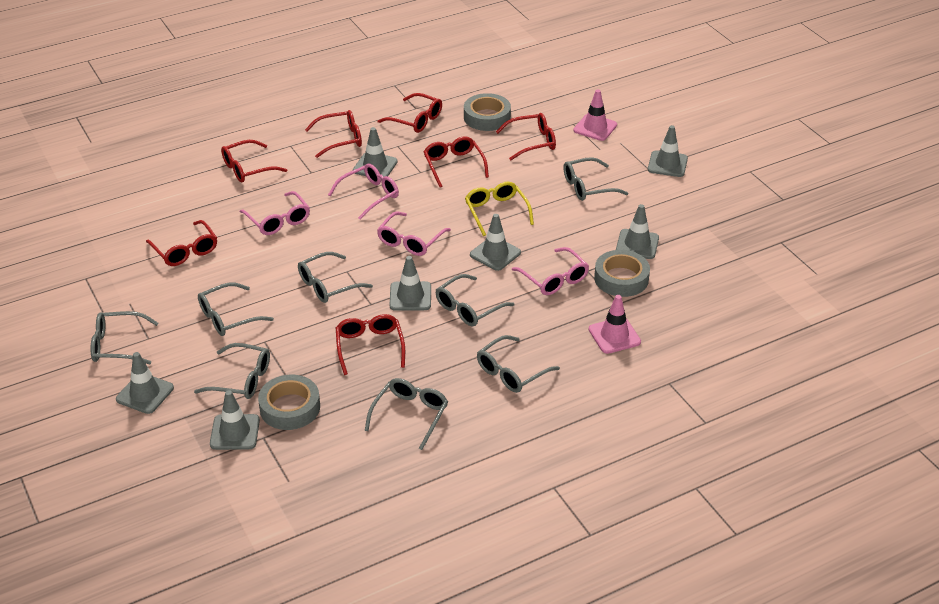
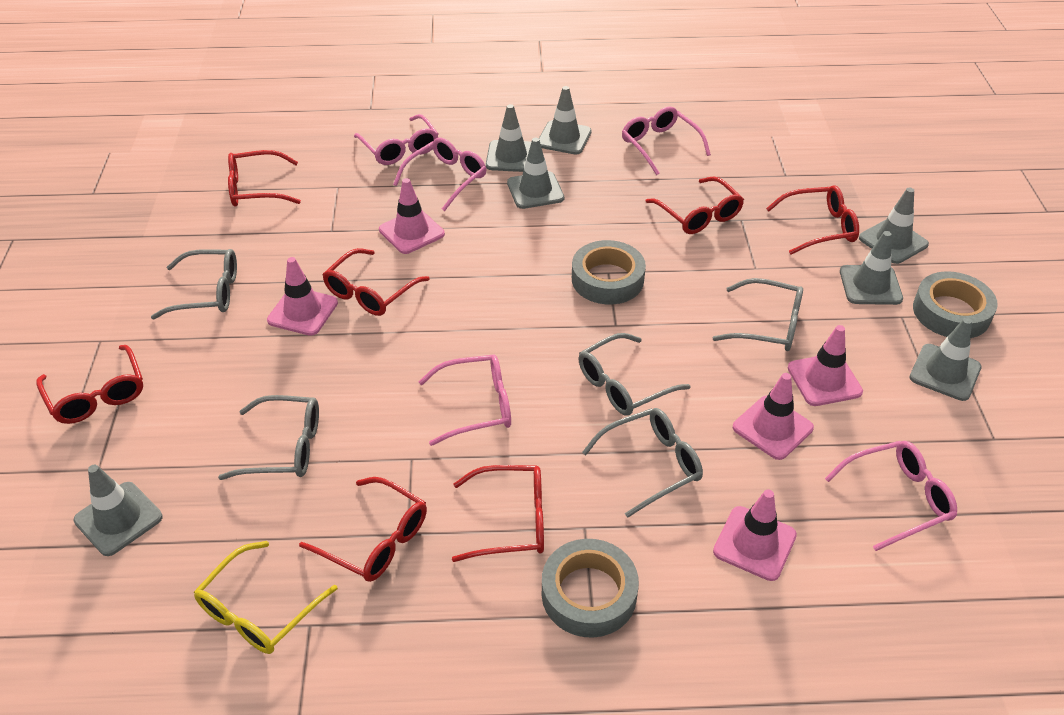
grey glasses: 8 -> 5
pink glasses: 4 -> 5
pink traffic cone: 2 -> 5

